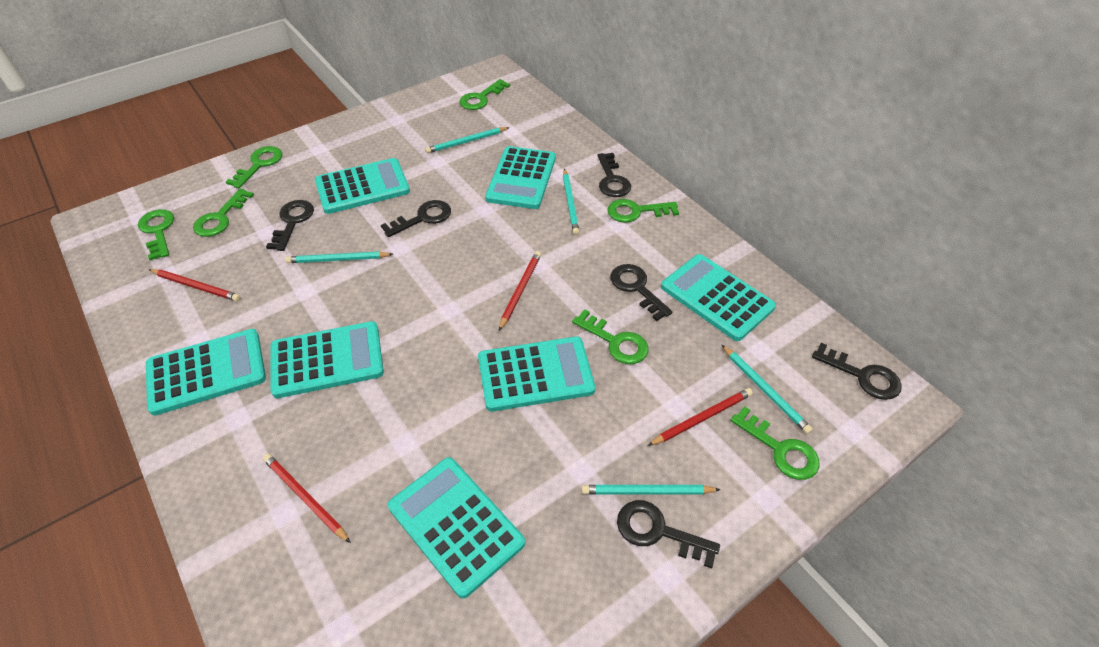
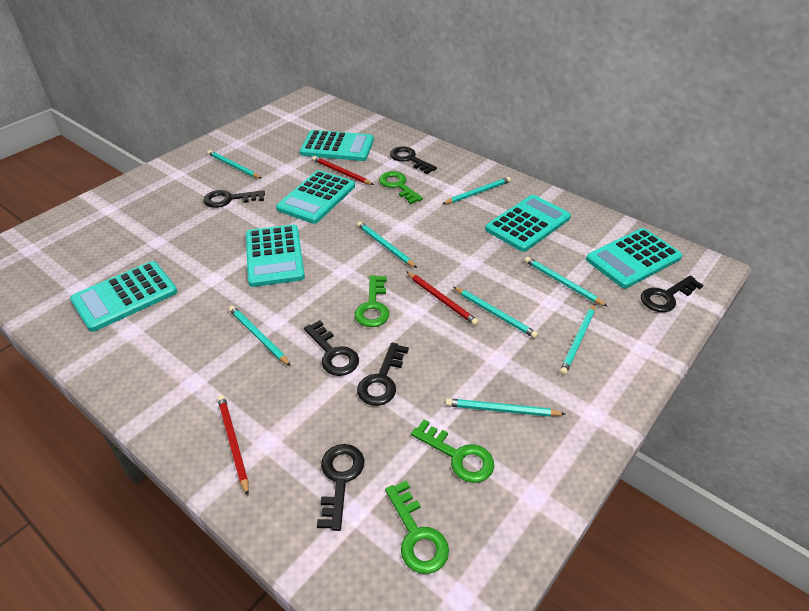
green key: 7 -> 4
red pencil: 4 -> 3
turquoise calculator: 7 -> 6
turquoise pencil: 5 -> 8

